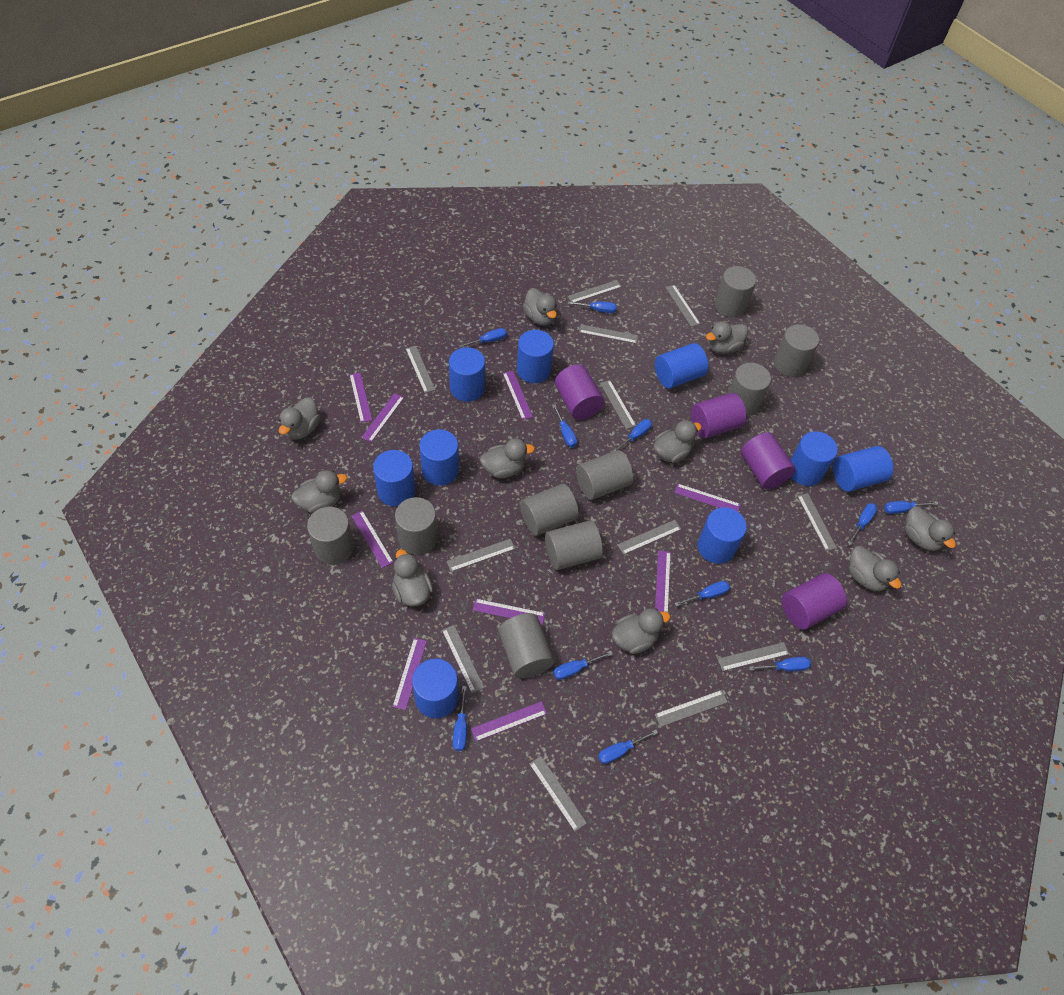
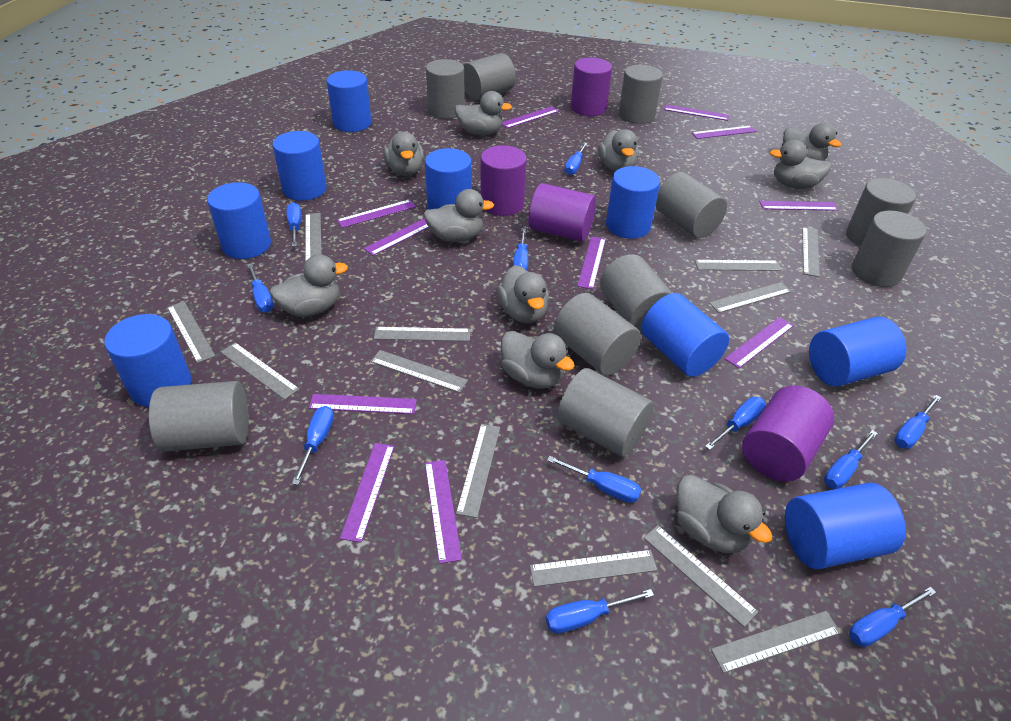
grey cylinder: 9 -> 10
purple ruler: 9 -> 11

